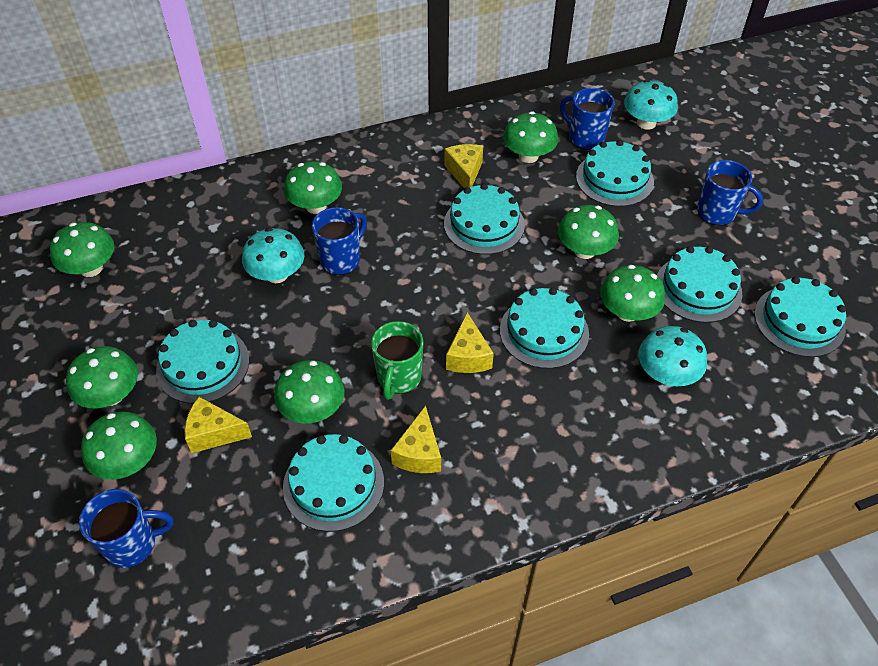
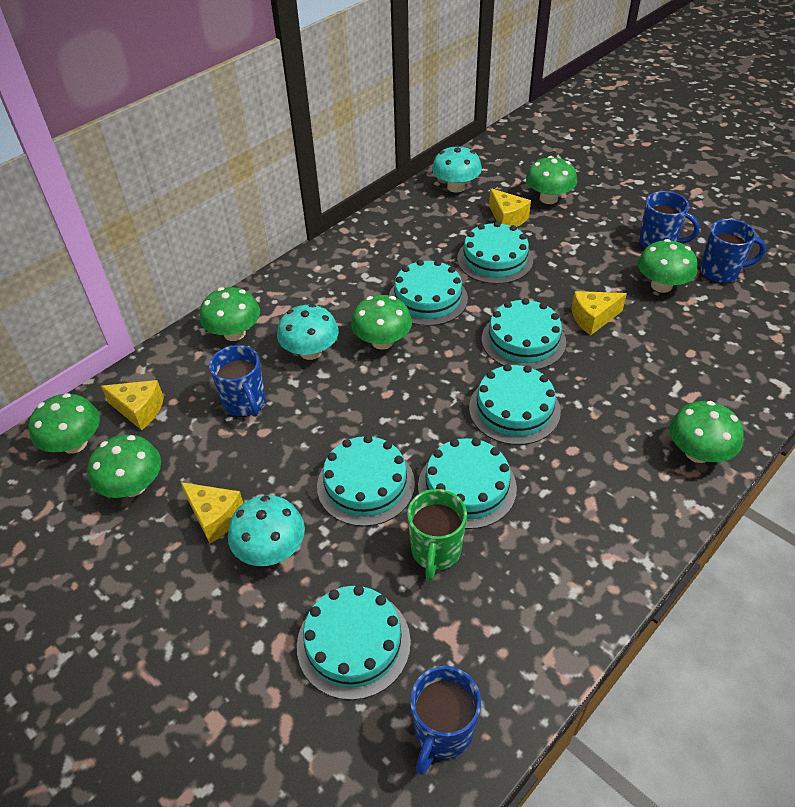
green mushroom: 8 -> 7

